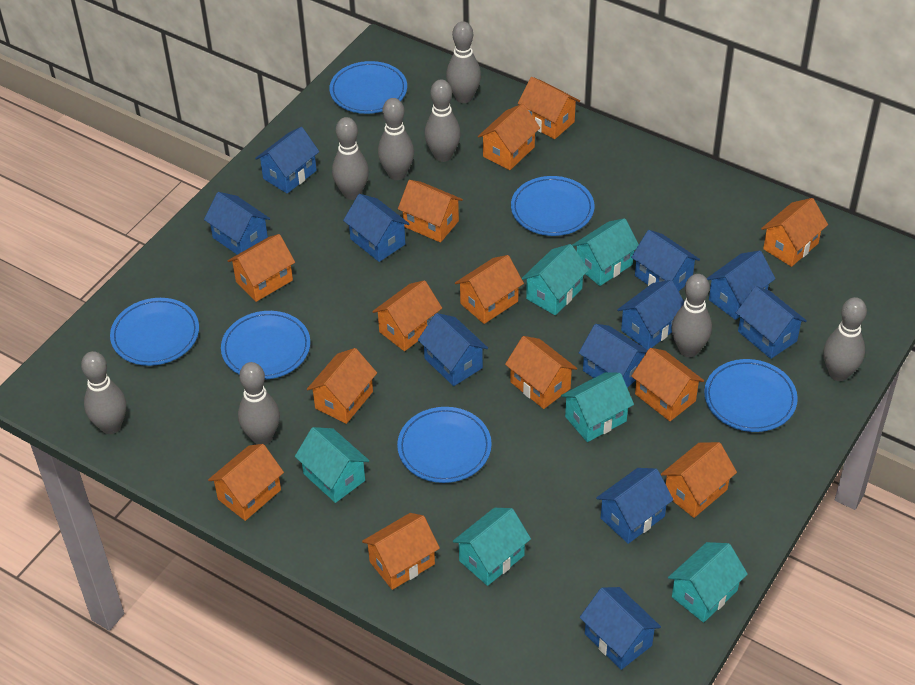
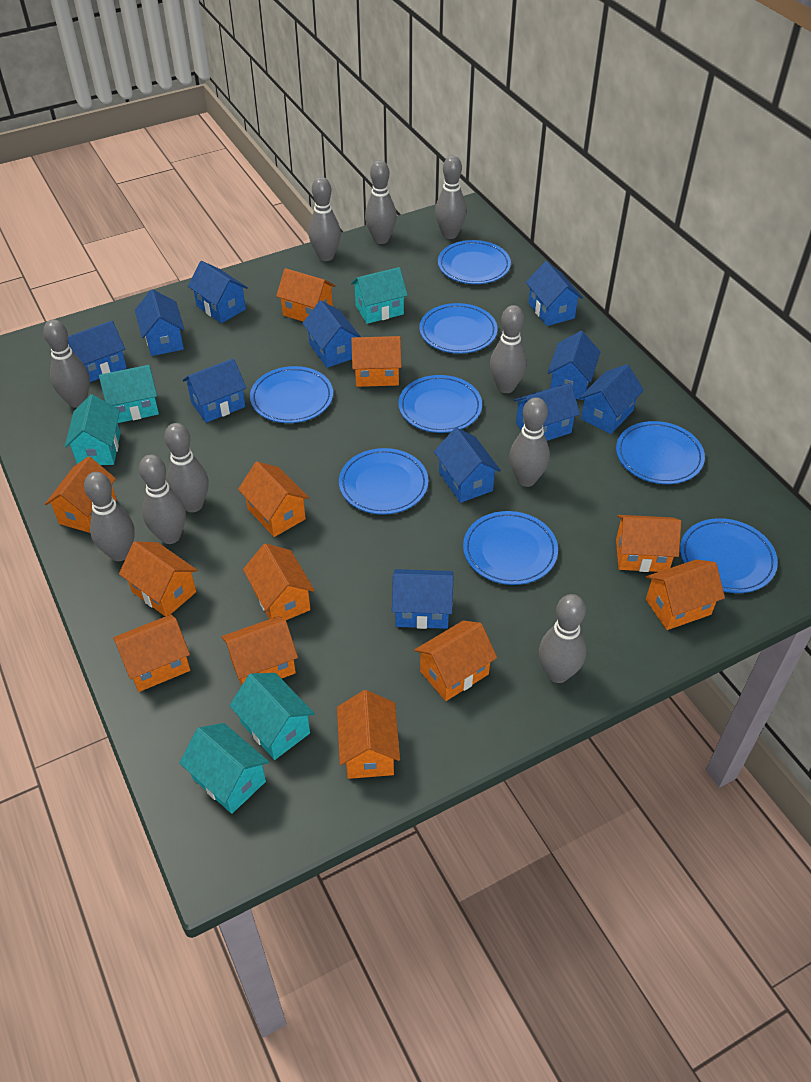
blue plate: 6 -> 8
grey bowling pin: 8 -> 10
orange house: 13 -> 12
turquoise house: 6 -> 5

